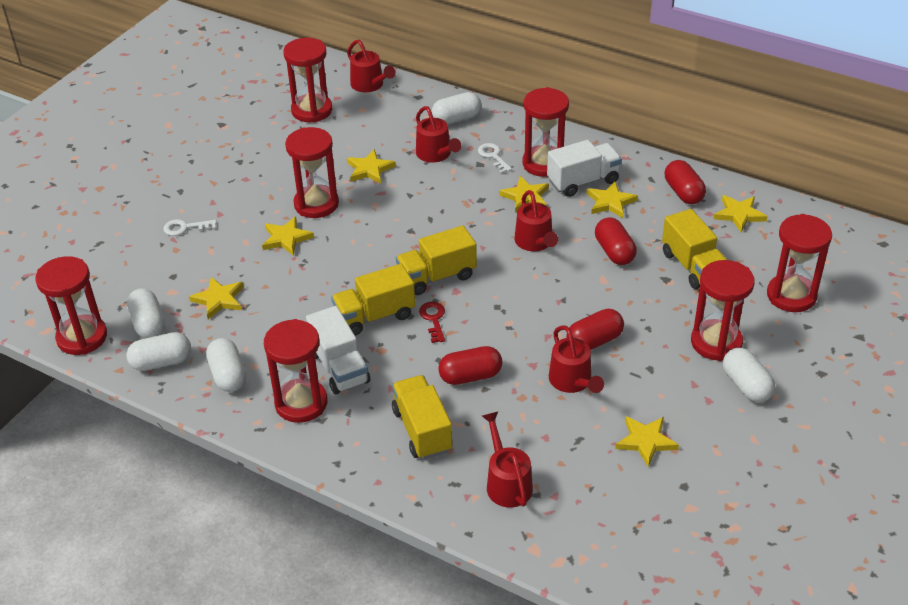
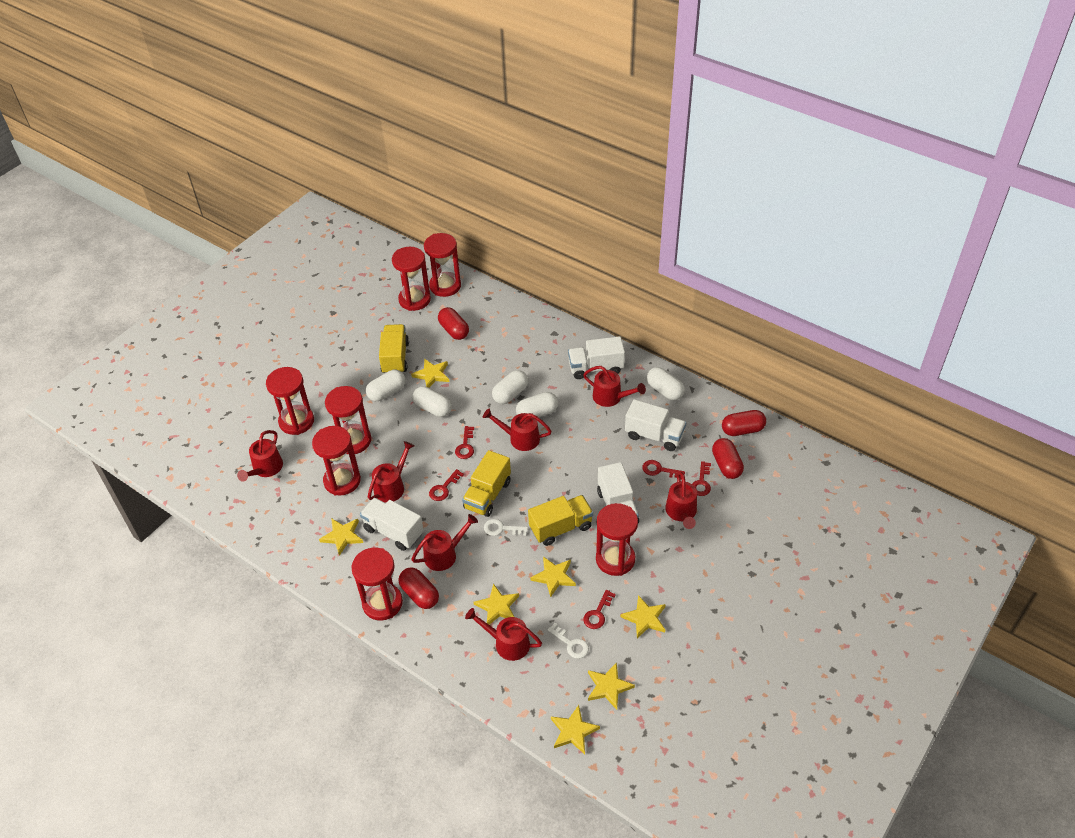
red key: 1 -> 5
red watering can: 5 -> 7
white truck: 2 -> 4
yellow truck: 4 -> 3

